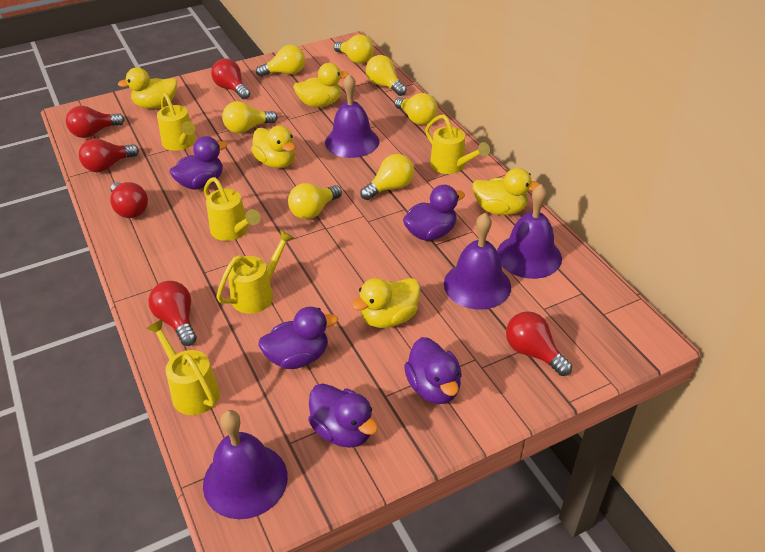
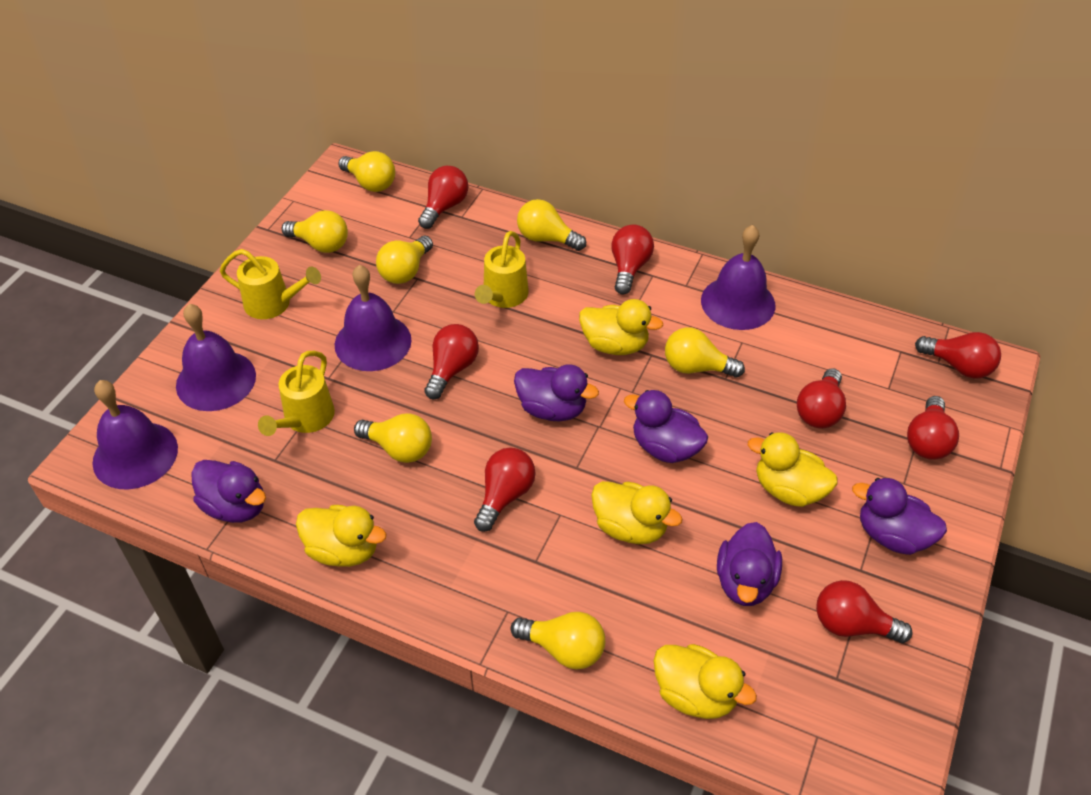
red light bulb: 6 -> 8
yellow watering can: 5 -> 3

